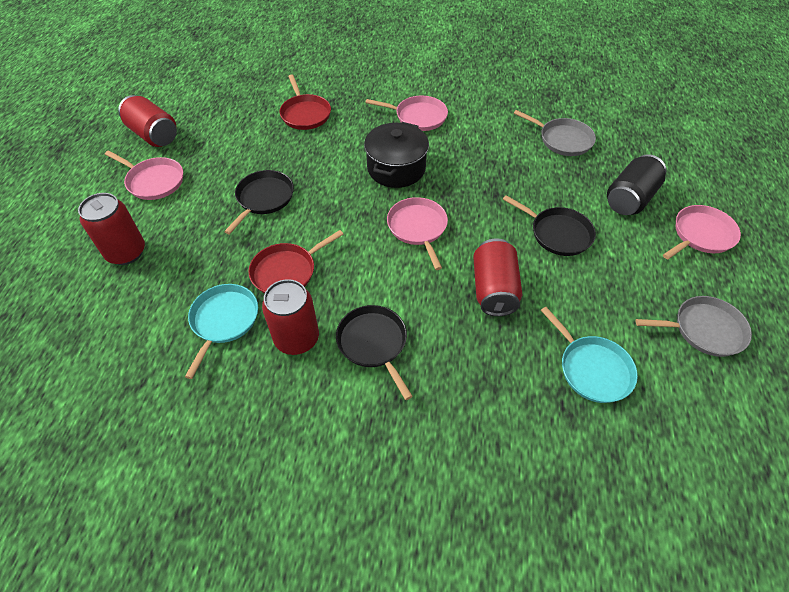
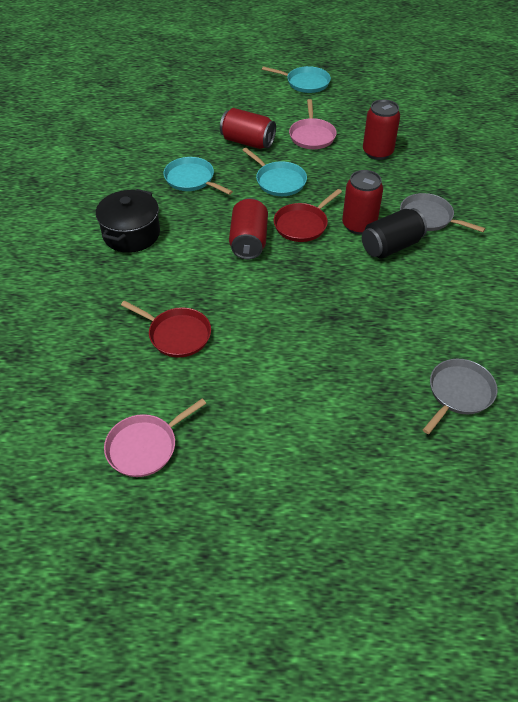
black pan: 3 -> 0
pink pan: 4 -> 2
turquoise pan: 2 -> 3

